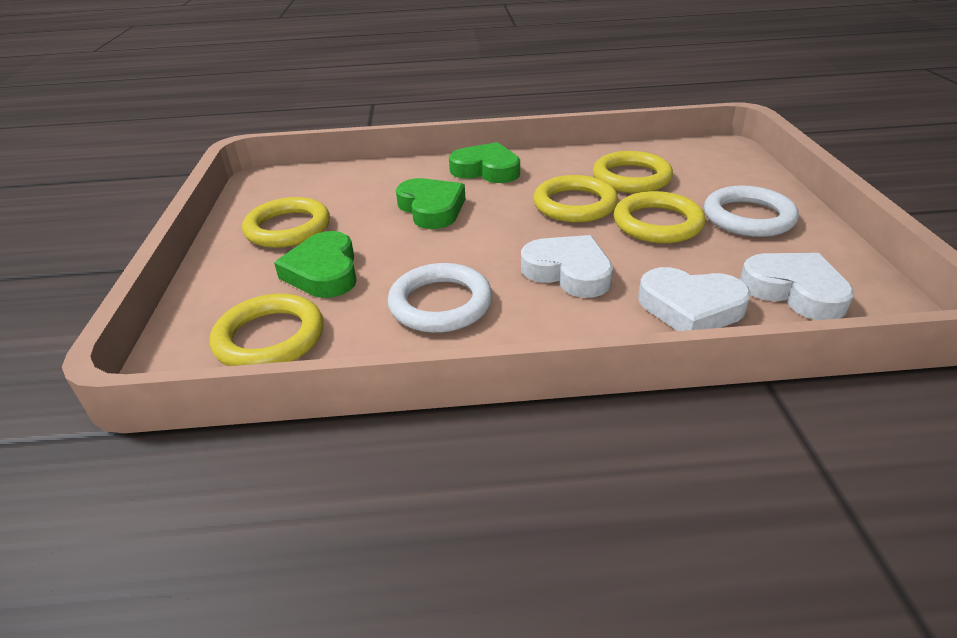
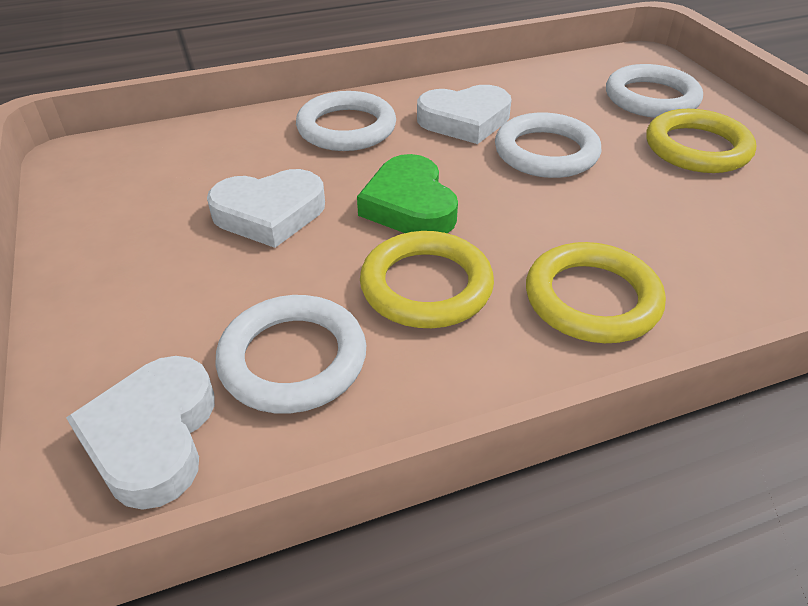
green heart: 3 -> 1
white ring: 2 -> 4
yellow ring: 5 -> 3

